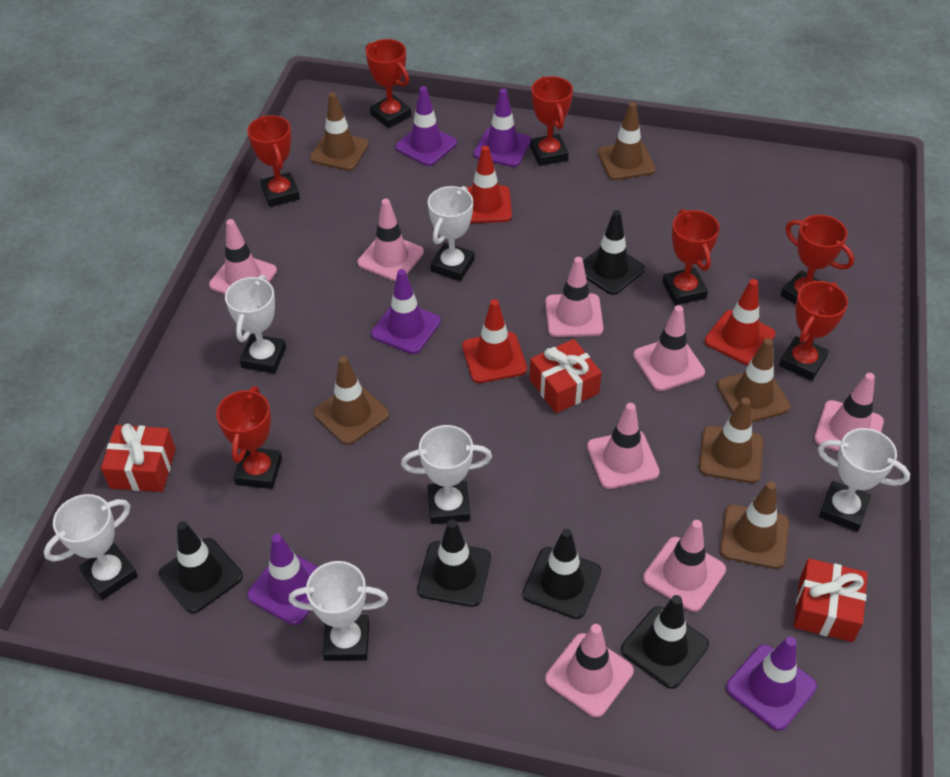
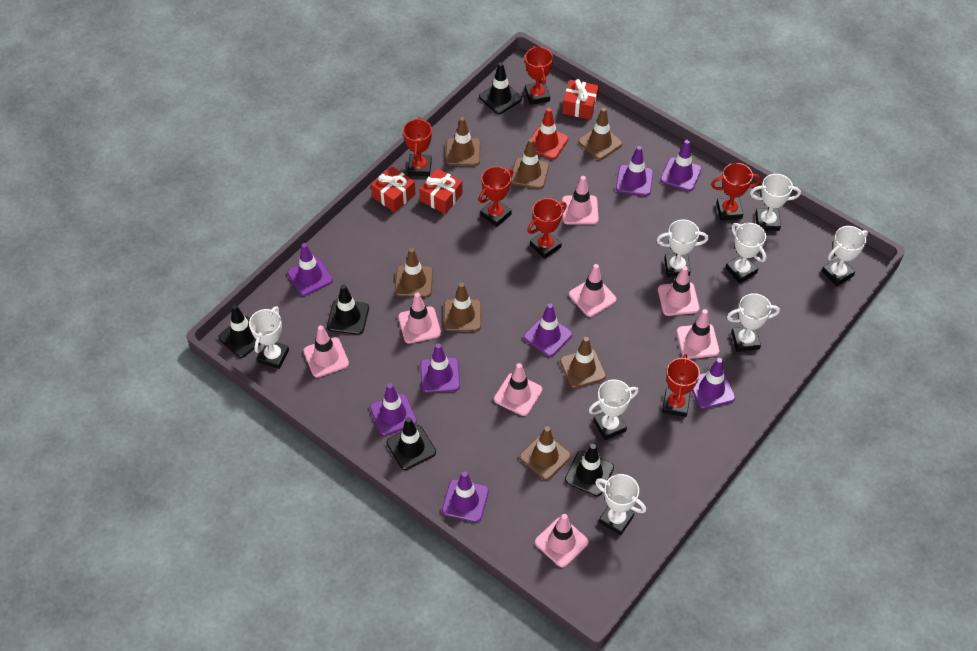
brown traffic cone: 6 -> 7
purple traffic cone: 5 -> 8
red traffic cone: 3 -> 1
red trophy: 7 -> 6
white trophy: 6 -> 8

